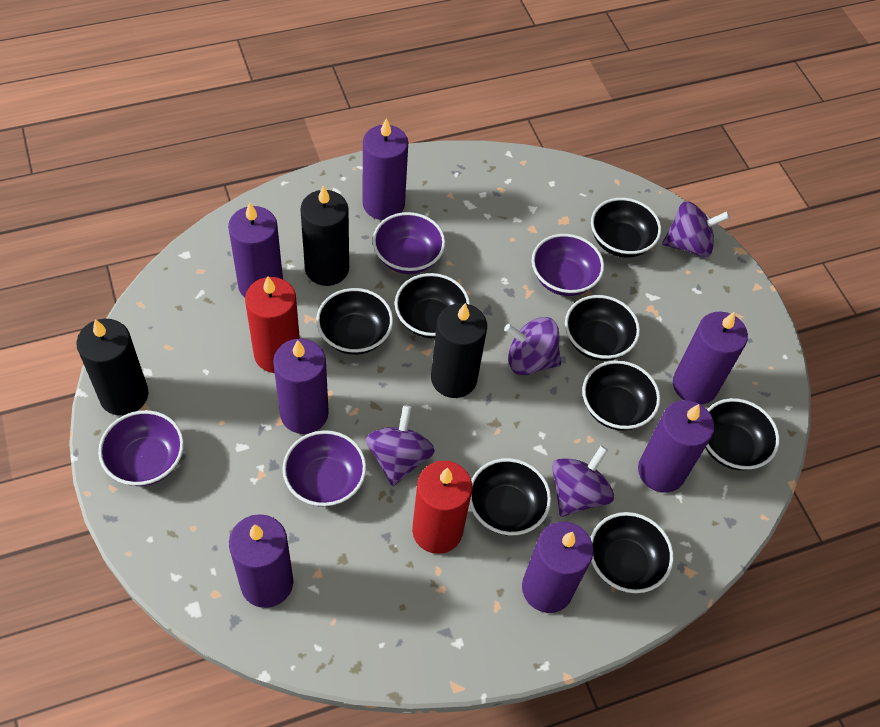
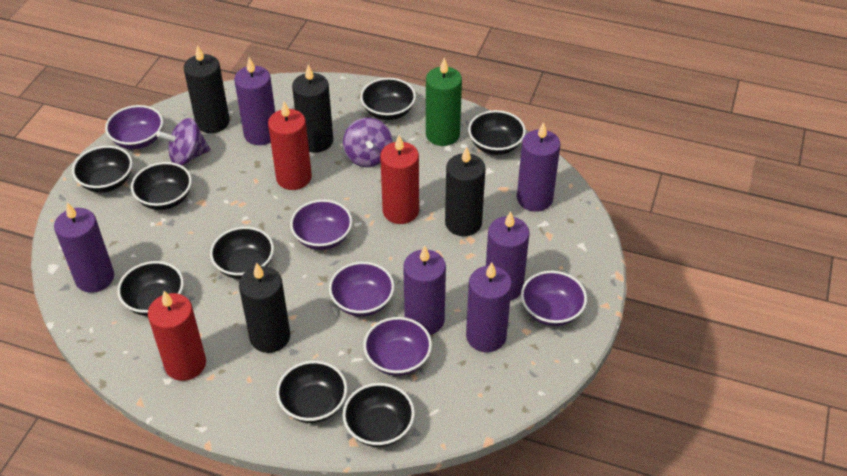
black candle: 3 -> 4
green candle: 0 -> 1
purple bowl: 4 -> 5
purple candle: 7 -> 6
purple spinning top: 4 -> 2
red candle: 2 -> 3

